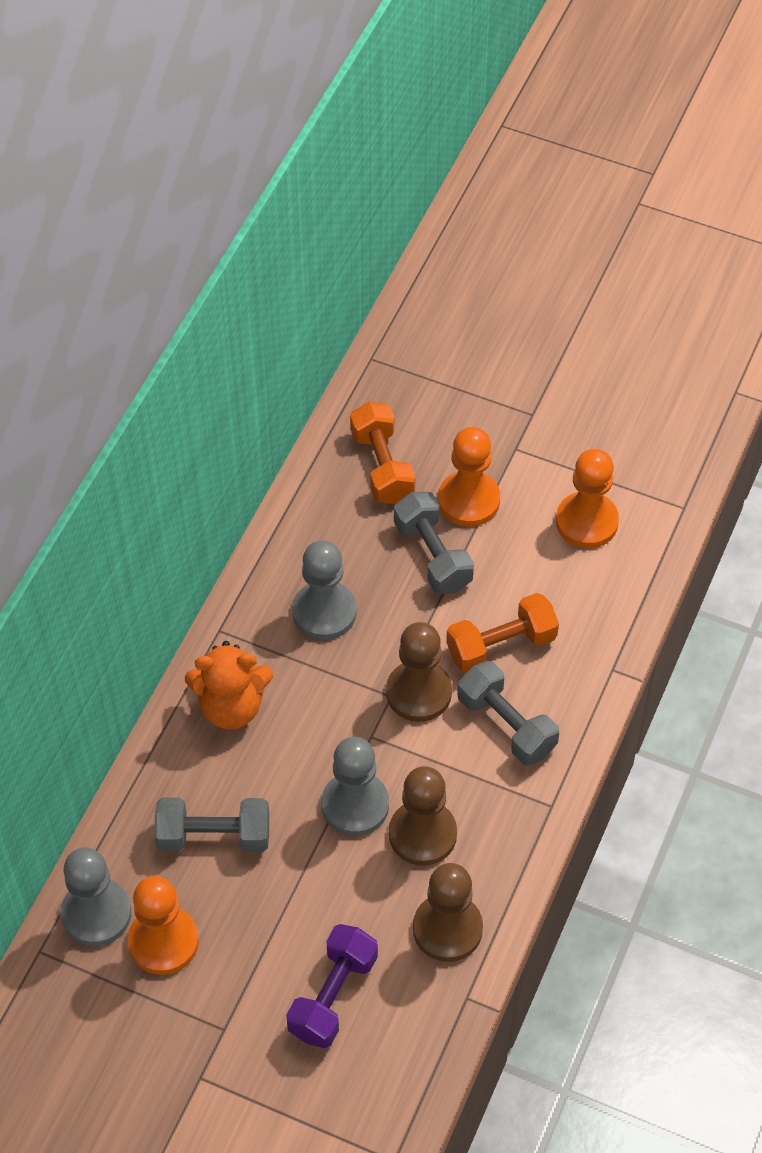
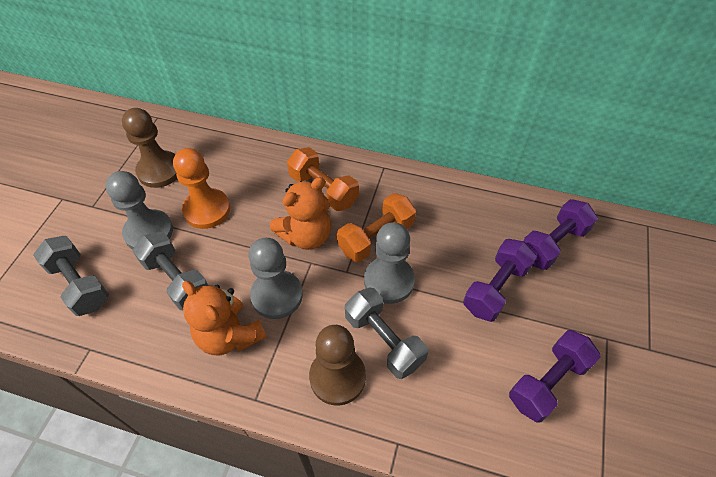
brown pawn: 3 -> 2
orange pawn: 3 -> 1
orange teddy bear: 1 -> 2
purple dumbbell: 1 -> 3

